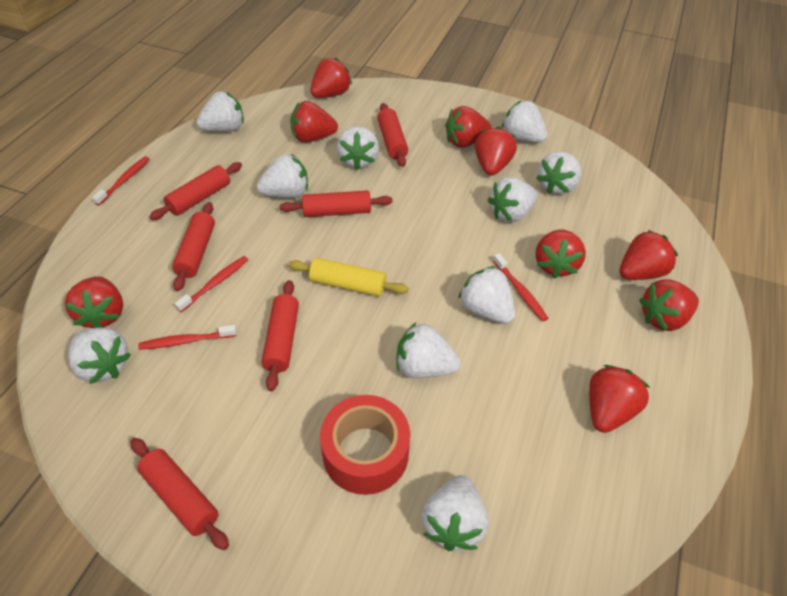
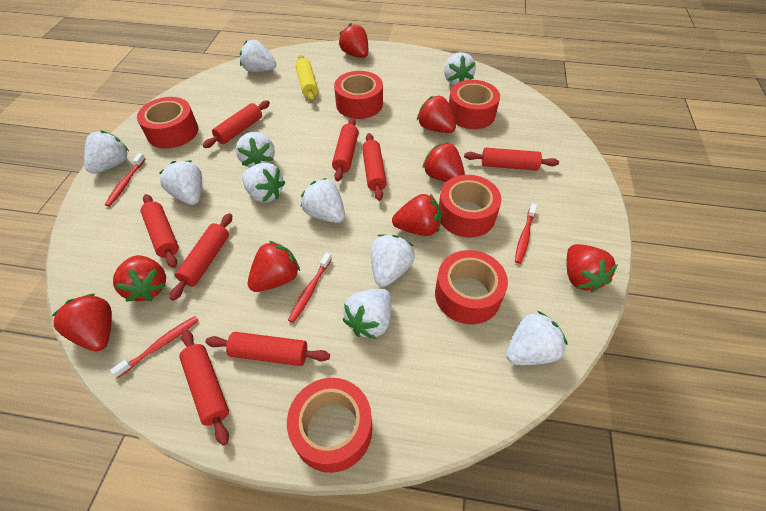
red rolling pin: 6 -> 8
red strawberry: 9 -> 8
red tape: 1 -> 6

